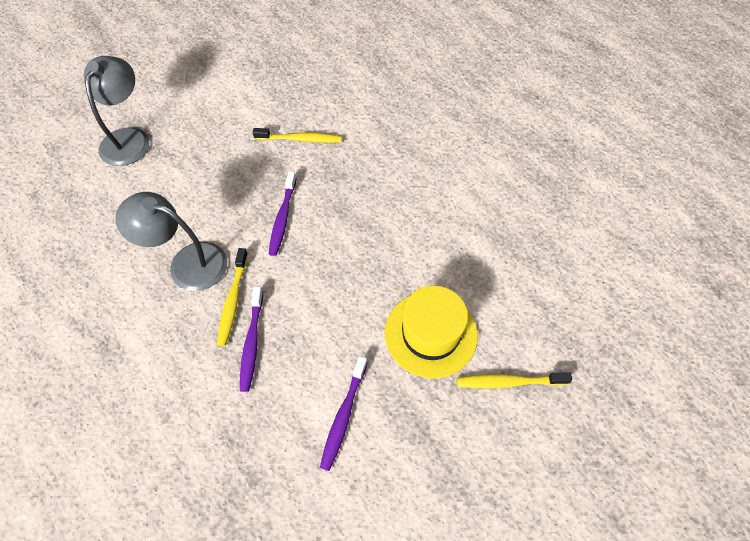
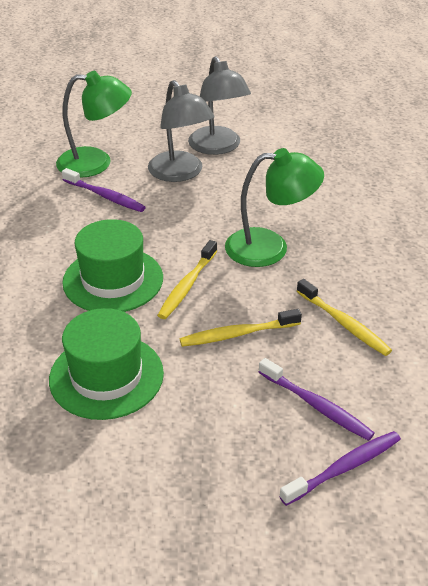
green hat: 0 -> 2
green lamp: 0 -> 2
yellow hat: 1 -> 0

